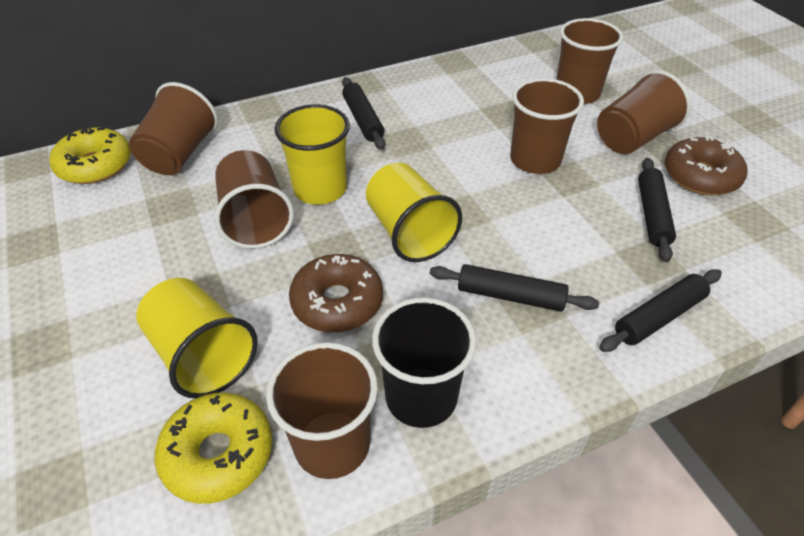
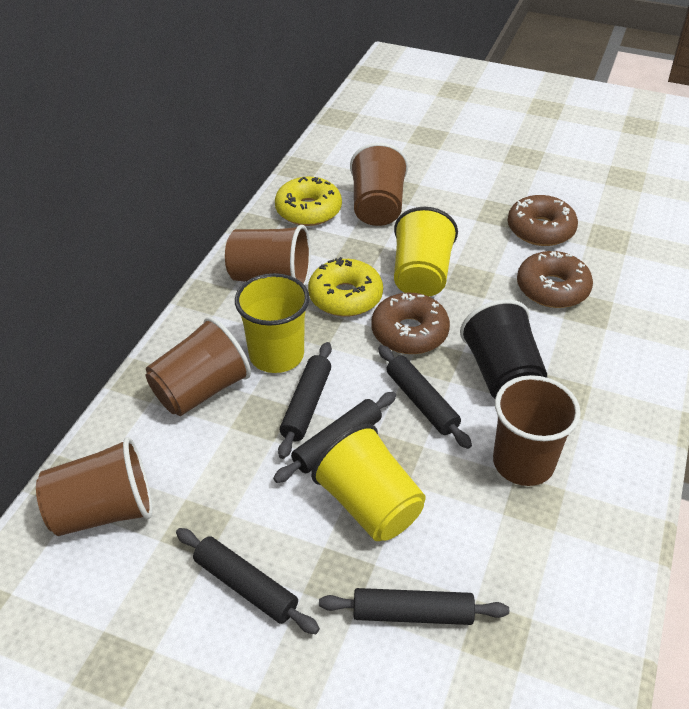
black rolling pin: 4 -> 5
brown cup: 6 -> 5
brown donut: 2 -> 3

